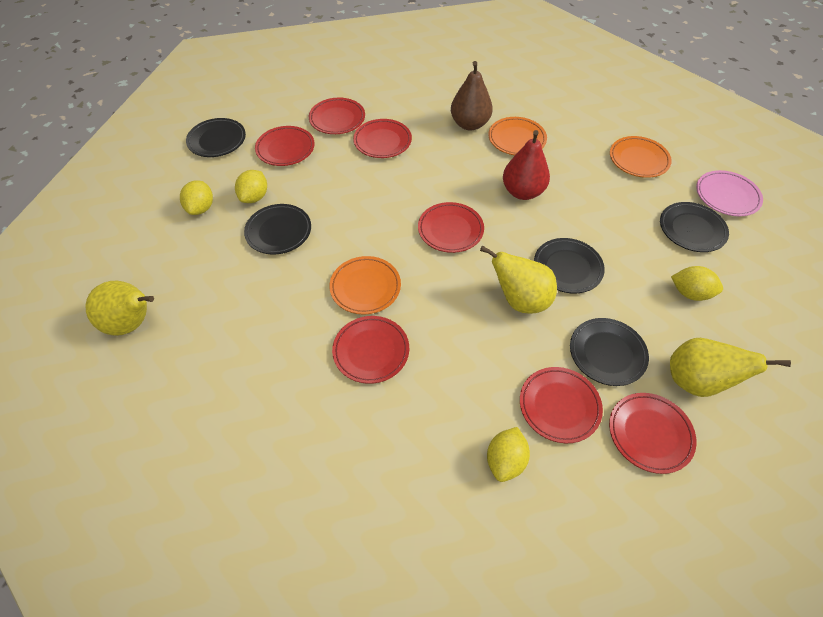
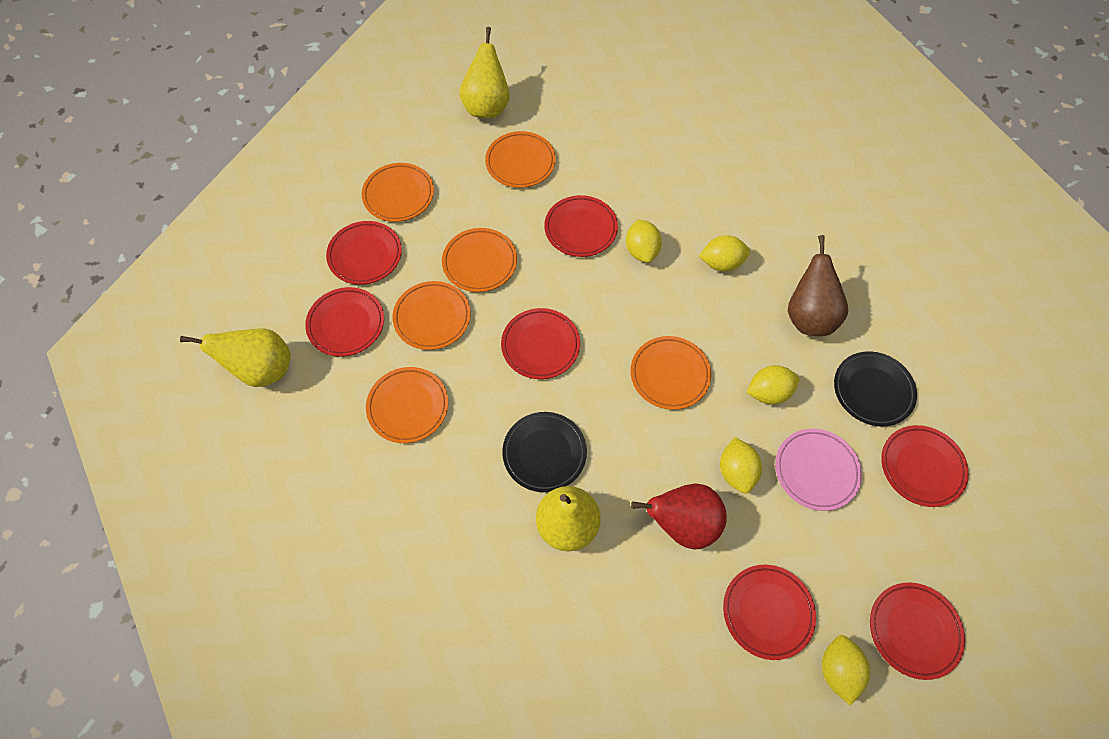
black plate: 5 -> 2
orange plate: 3 -> 6
yellow lemon: 4 -> 5

